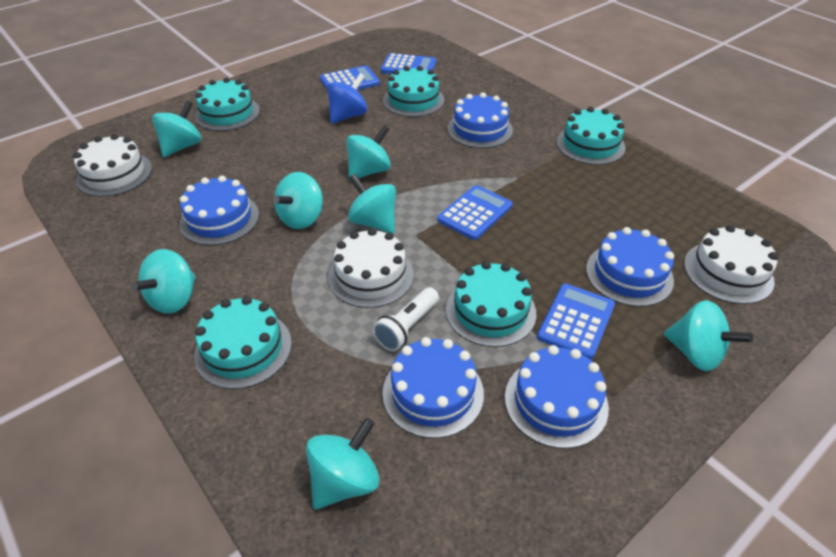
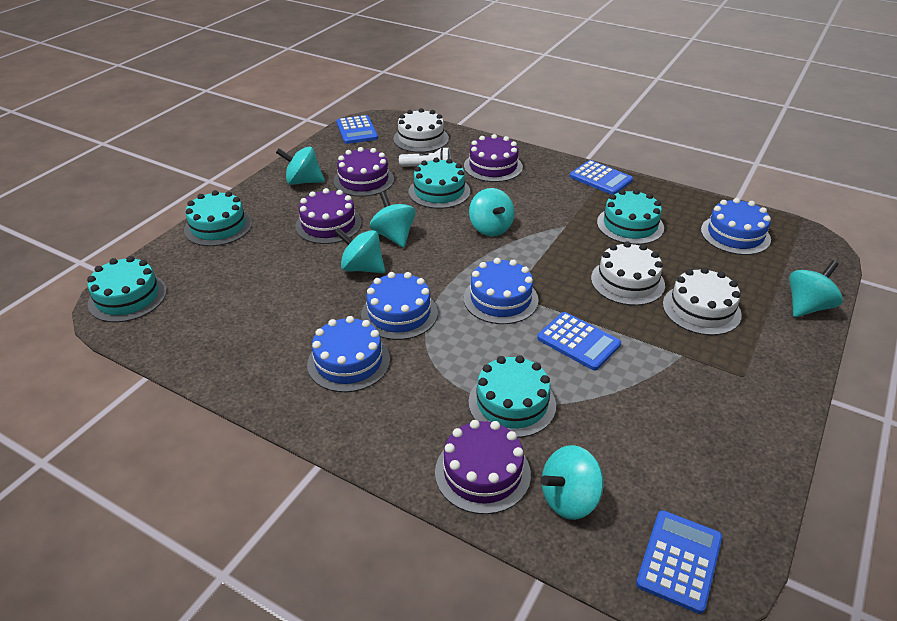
blue cake: 5 -> 4
blue spinning top: 1 -> 0
purple cake: 0 -> 4
turquoise spinning top: 7 -> 6

